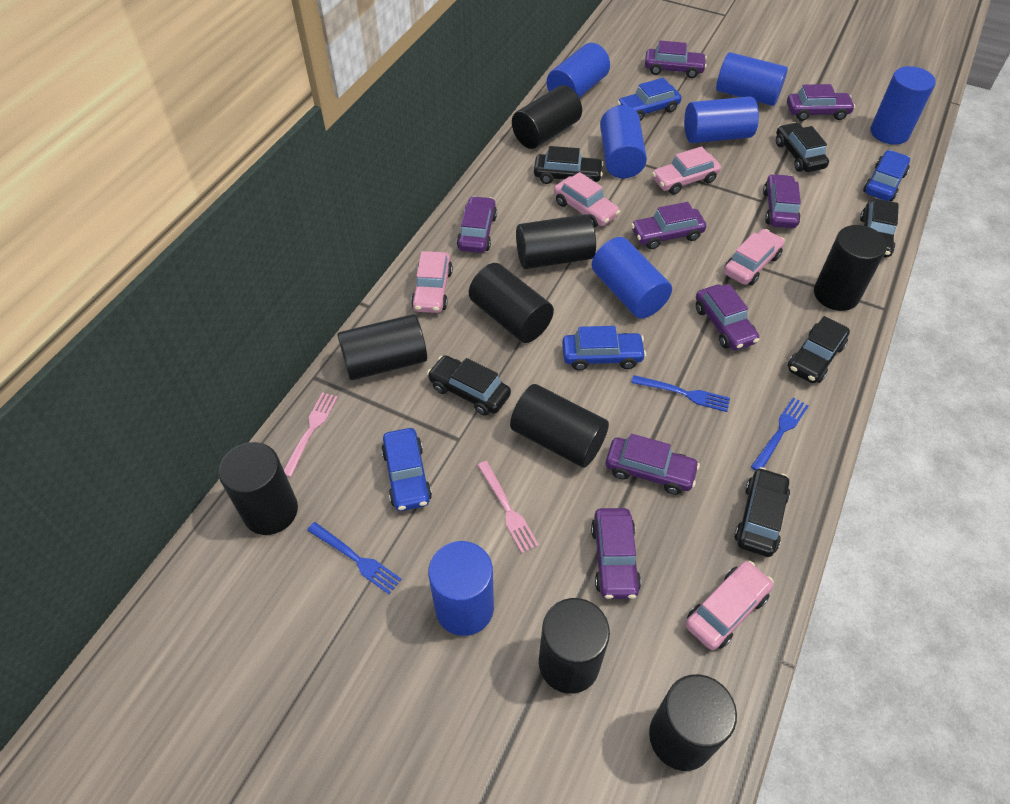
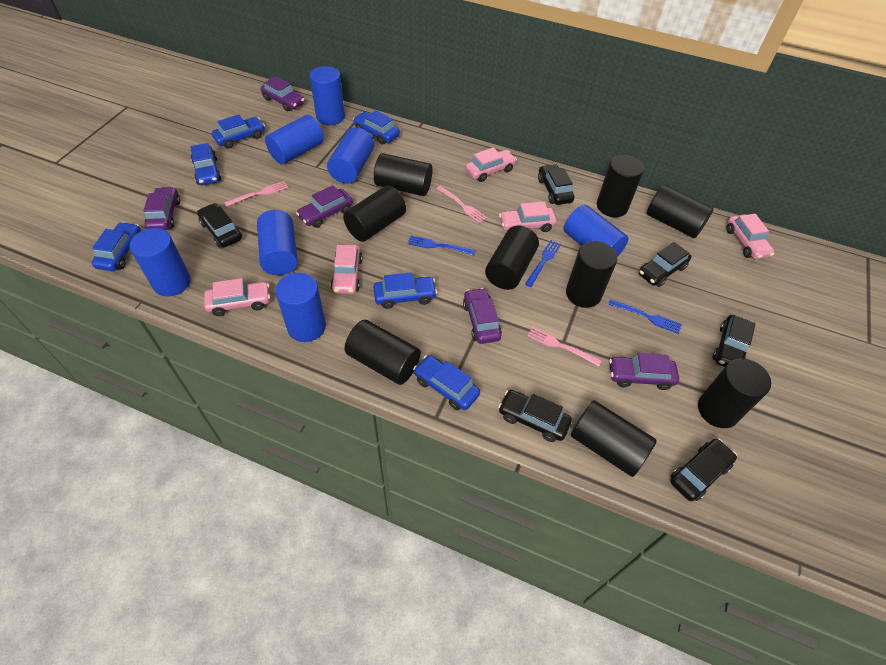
blue car: 4 -> 6
pink fork: 2 -> 3
purple car: 8 -> 5

